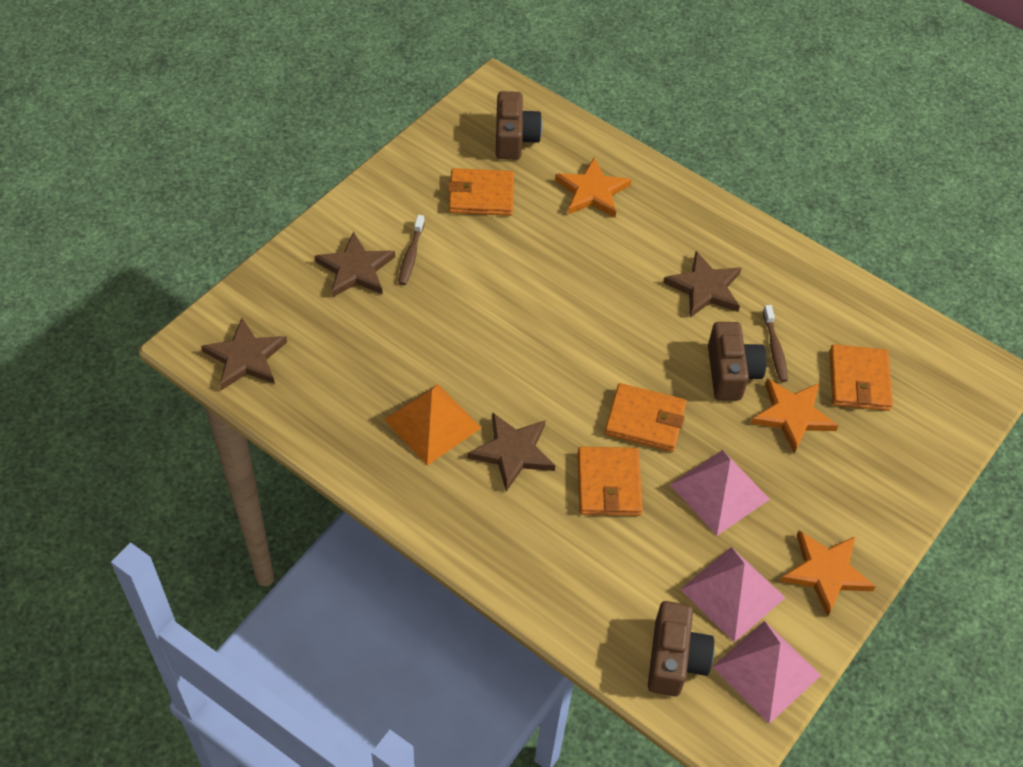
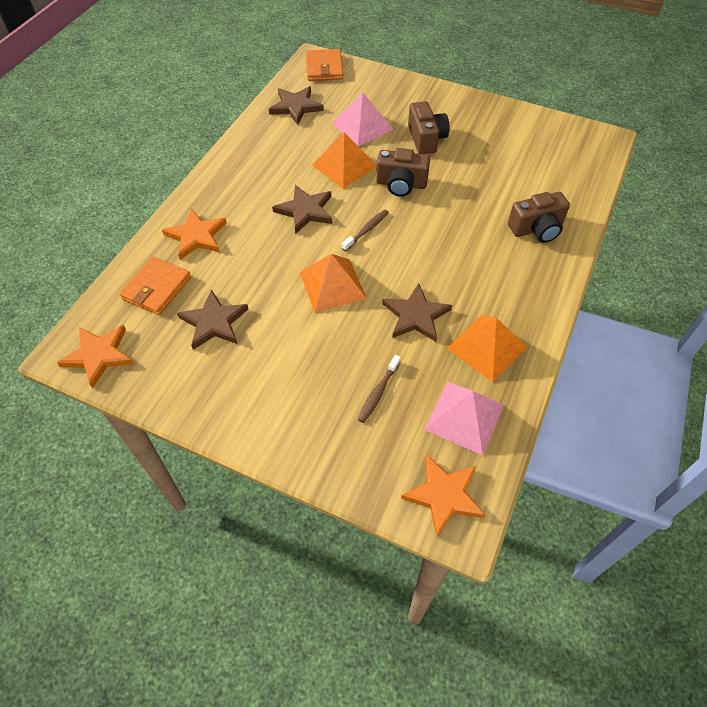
orange pyramid: 1 -> 3
orange wallet: 4 -> 2
pink pyramid: 3 -> 2

